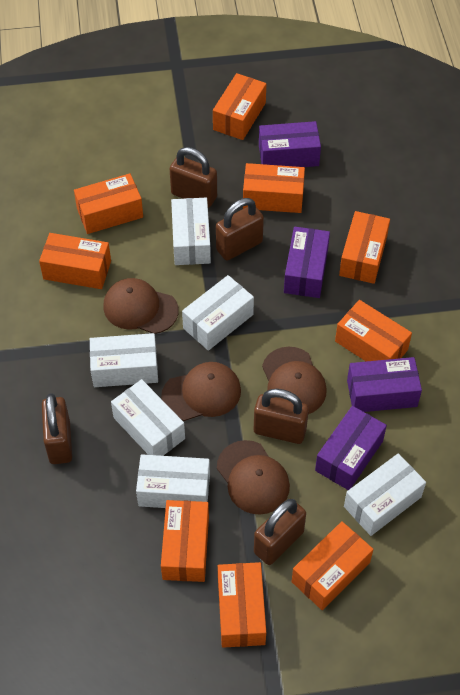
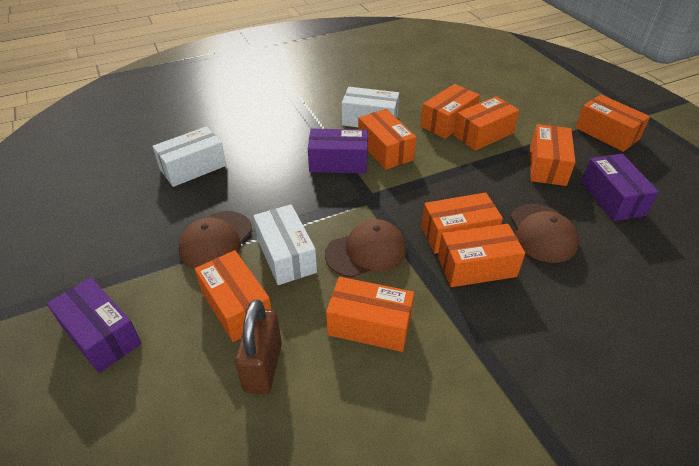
brown cap: 4 -> 3
brown padlock: 5 -> 1
purple box: 4 -> 3
white box: 6 -> 3

